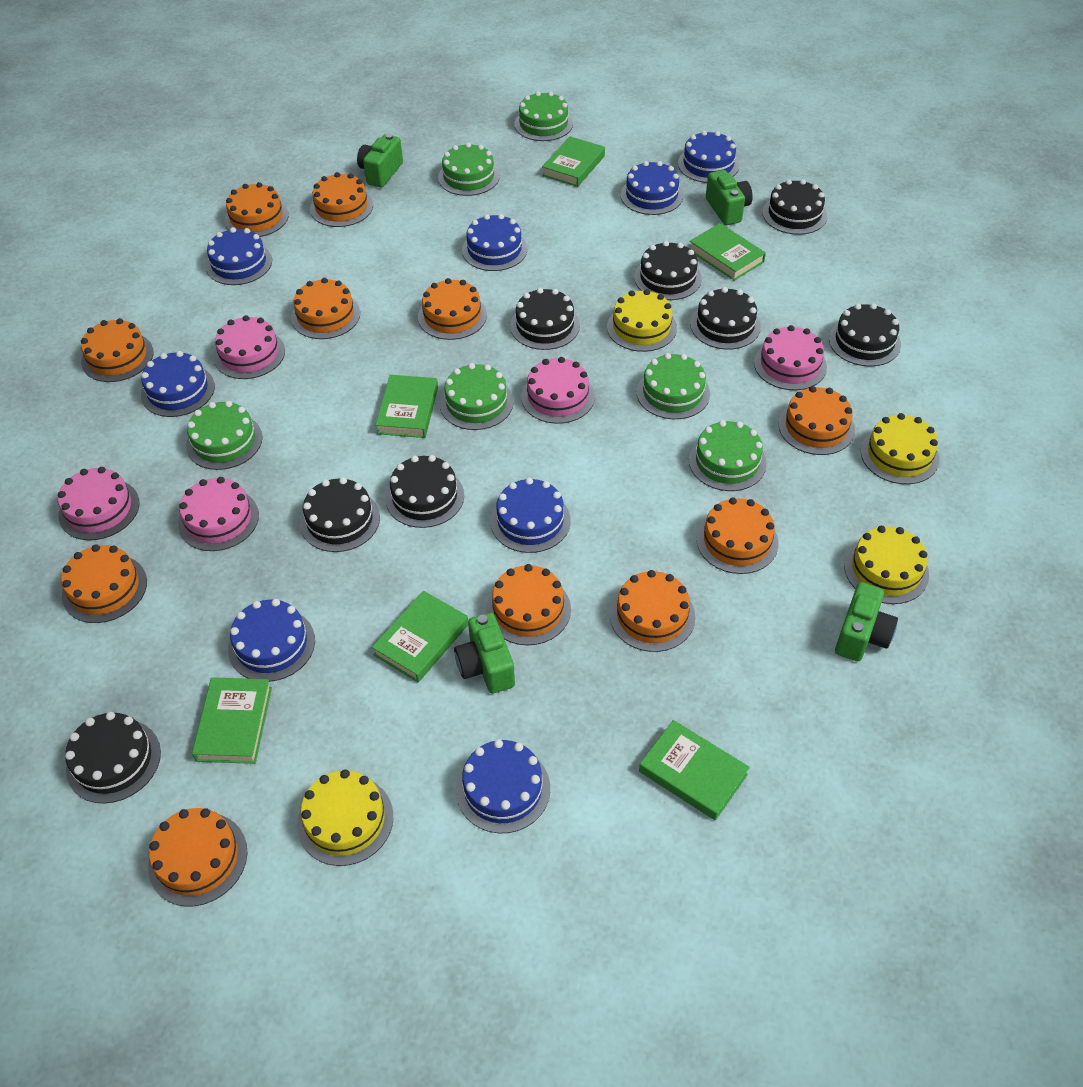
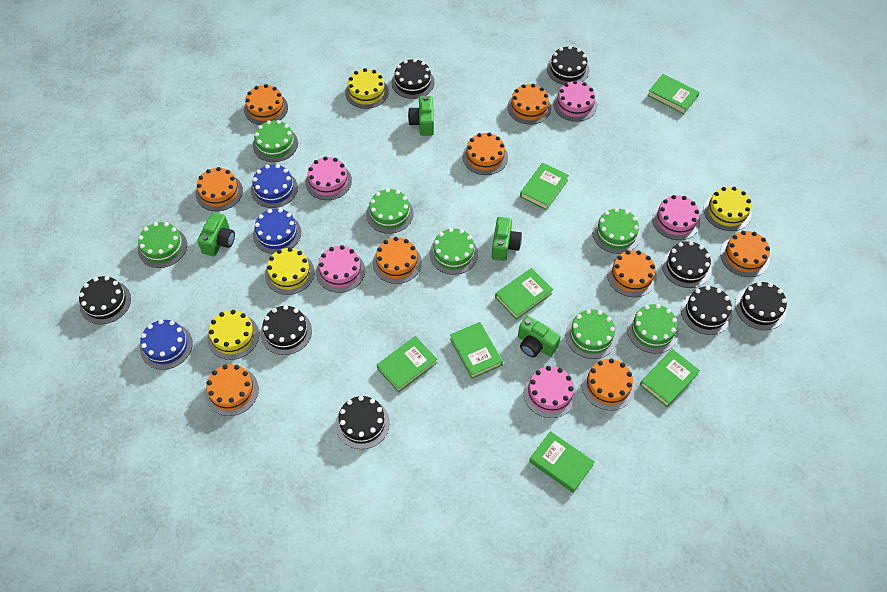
blue cake: 8 -> 3
green book: 6 -> 7
green cake: 6 -> 7
orange cake: 11 -> 9

